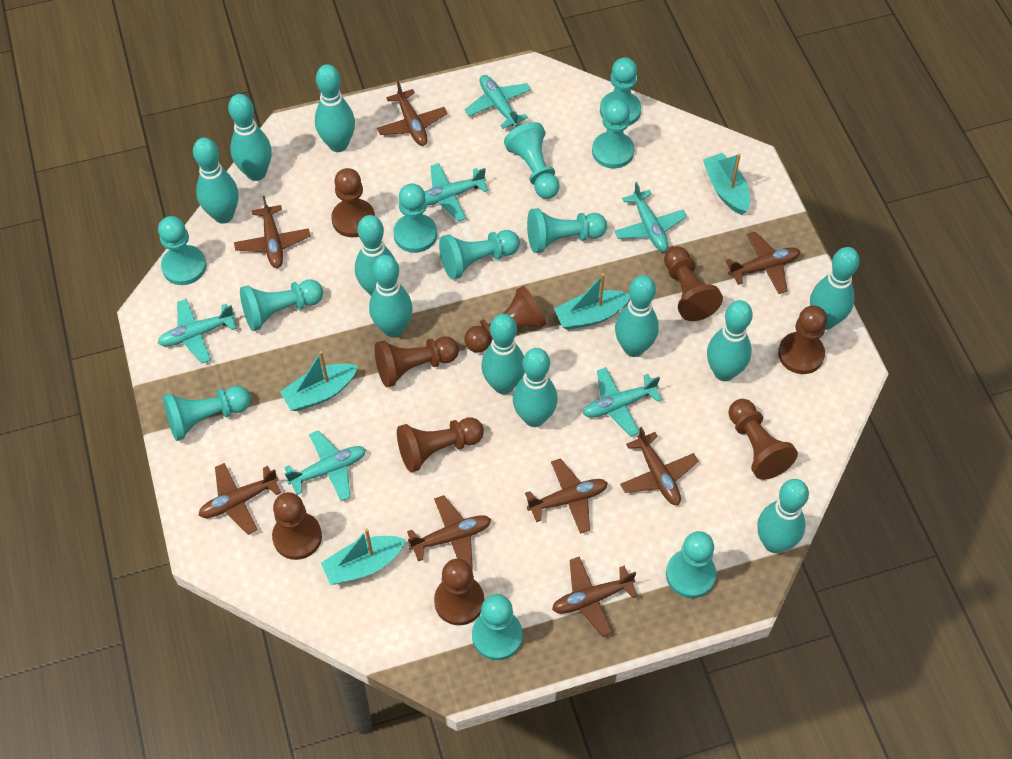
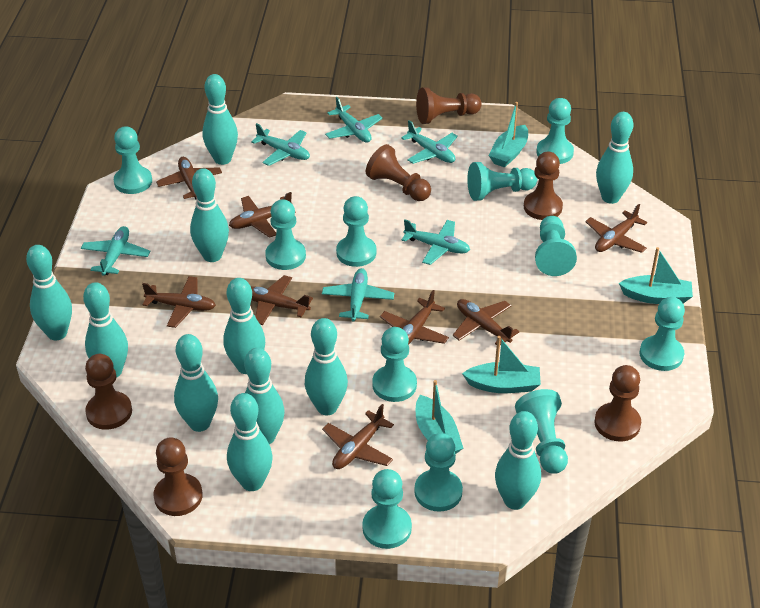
brown pawn: 9 -> 6

